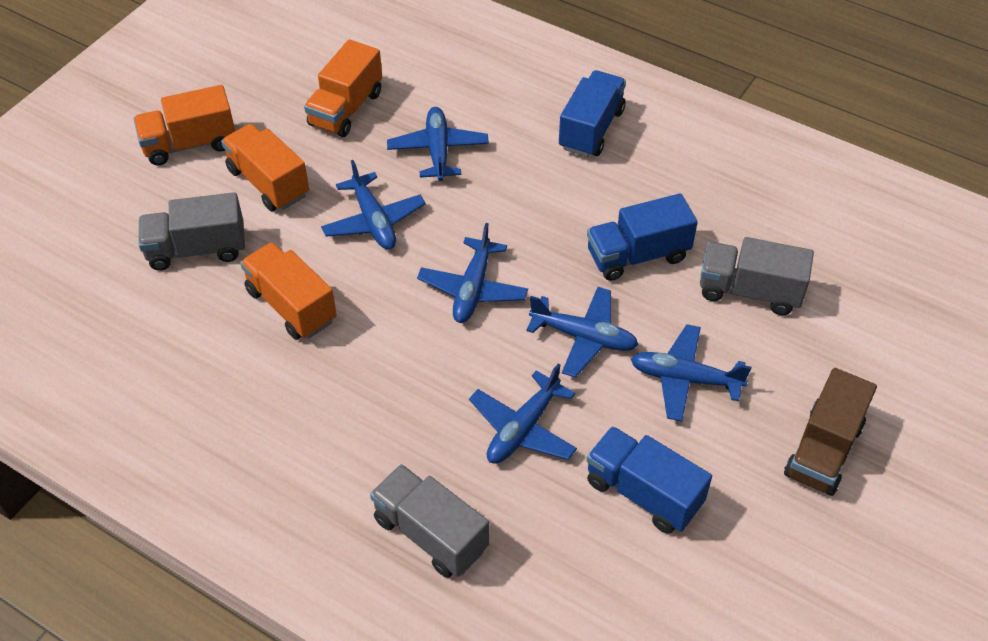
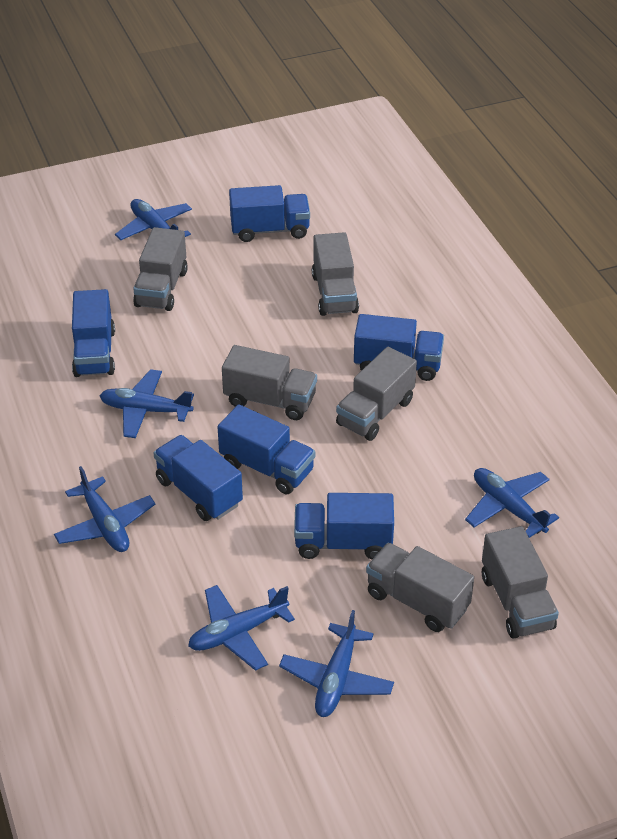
blue truck: 3 -> 6
brown truck: 1 -> 0
grey truck: 3 -> 6
orange truck: 4 -> 0

